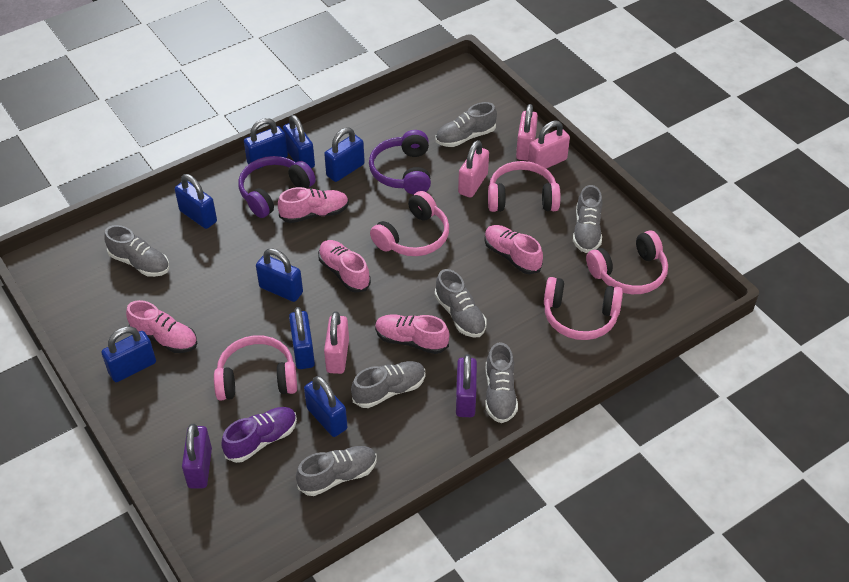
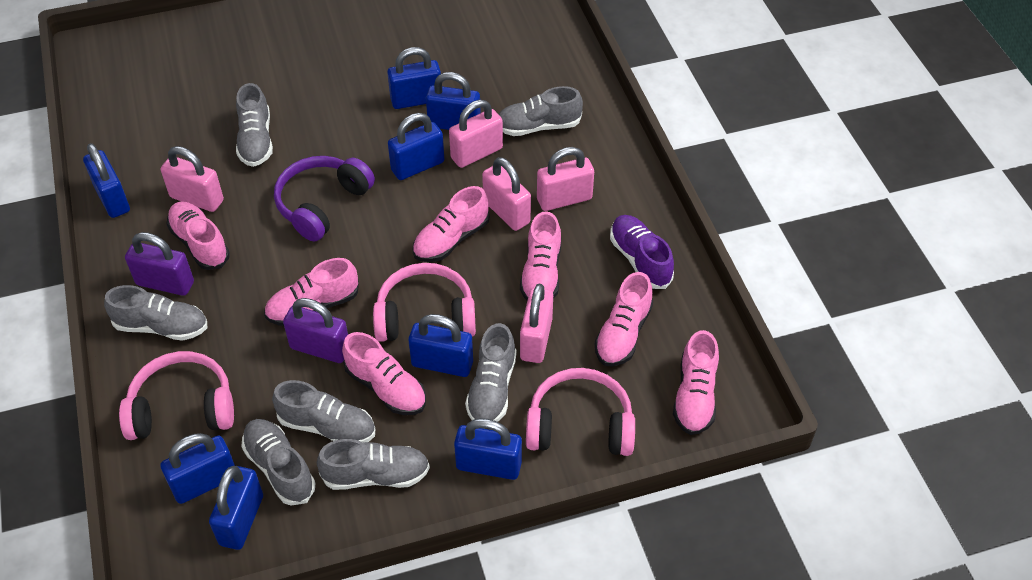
pink headphones: 5 -> 3
pink padlock: 4 -> 5
pink shoe: 5 -> 7
purple headphones: 2 -> 1

